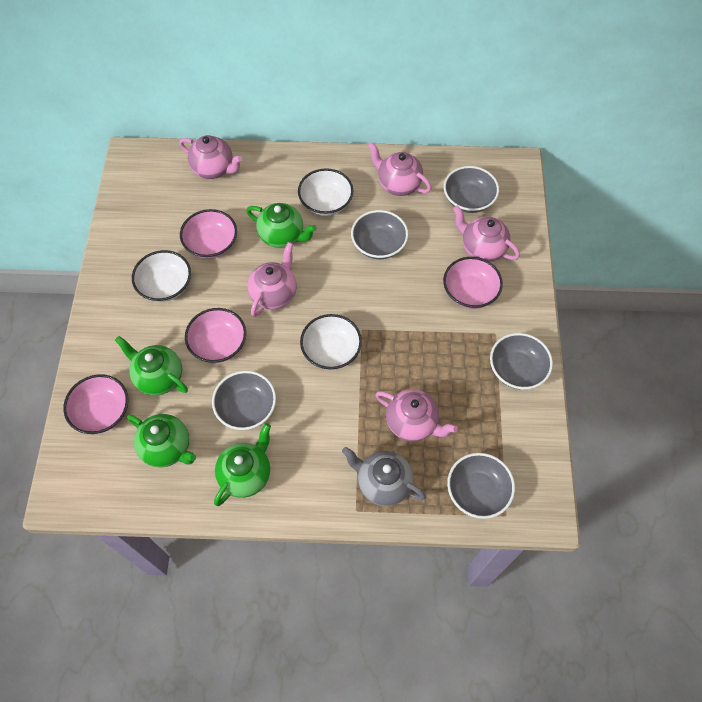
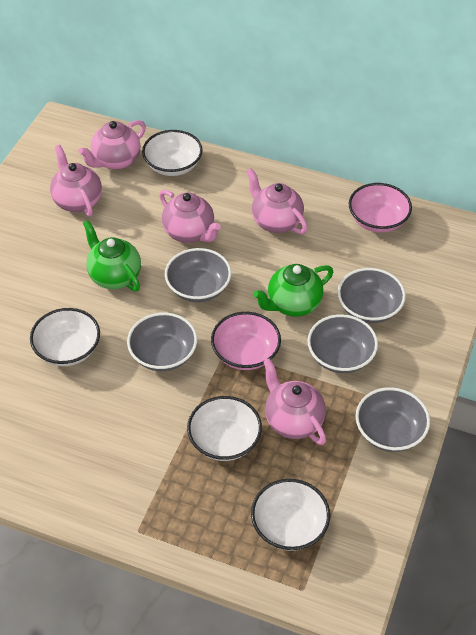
green teapot: 4 -> 2
grey teapot: 1 -> 0
pink bowl: 4 -> 2
white bowl: 3 -> 4

